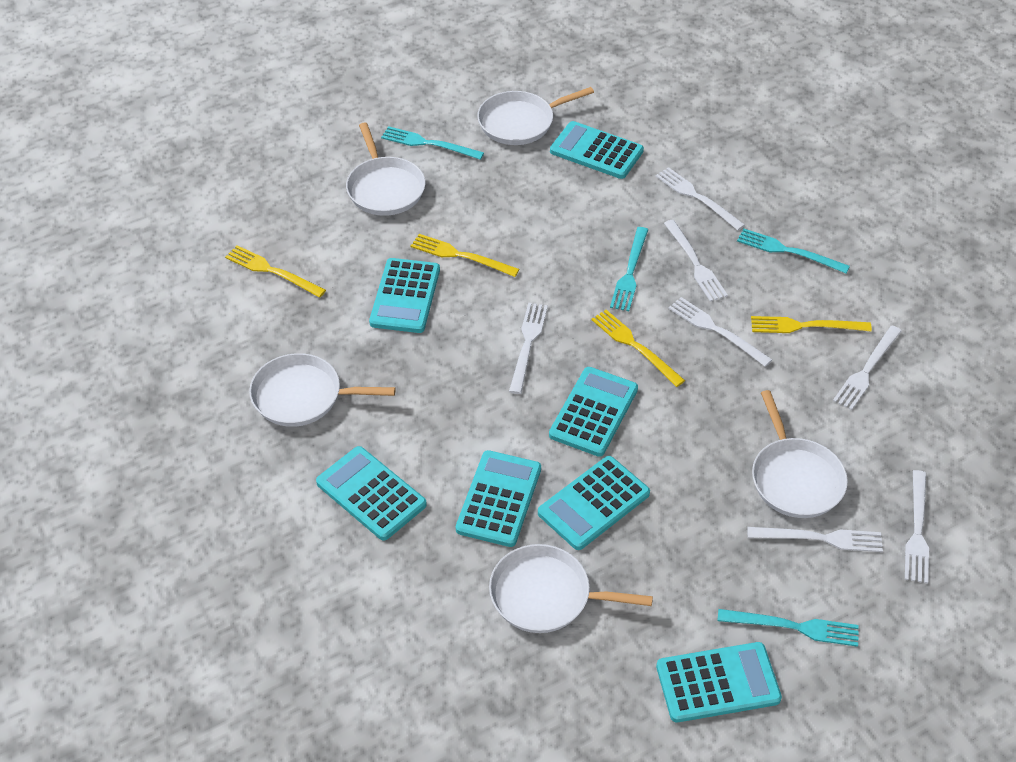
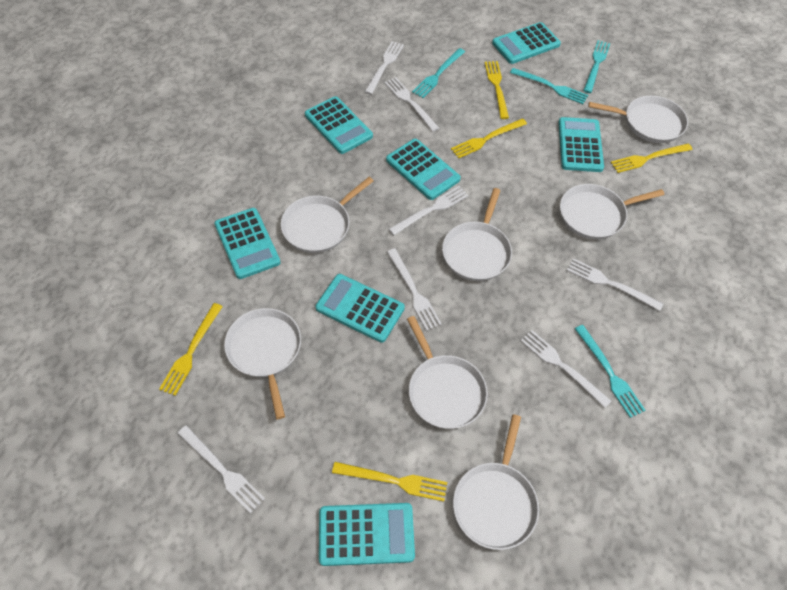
white pan: 5 -> 7
yellow fork: 4 -> 5

